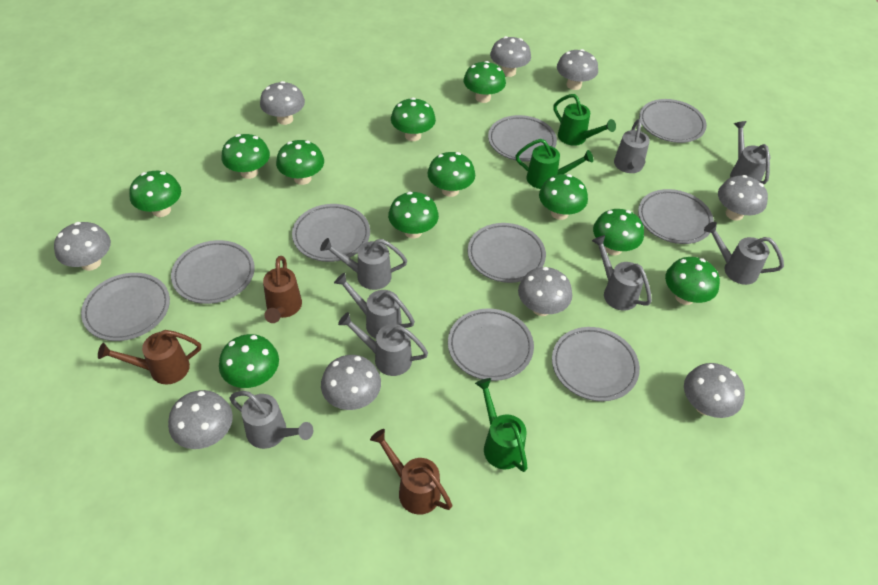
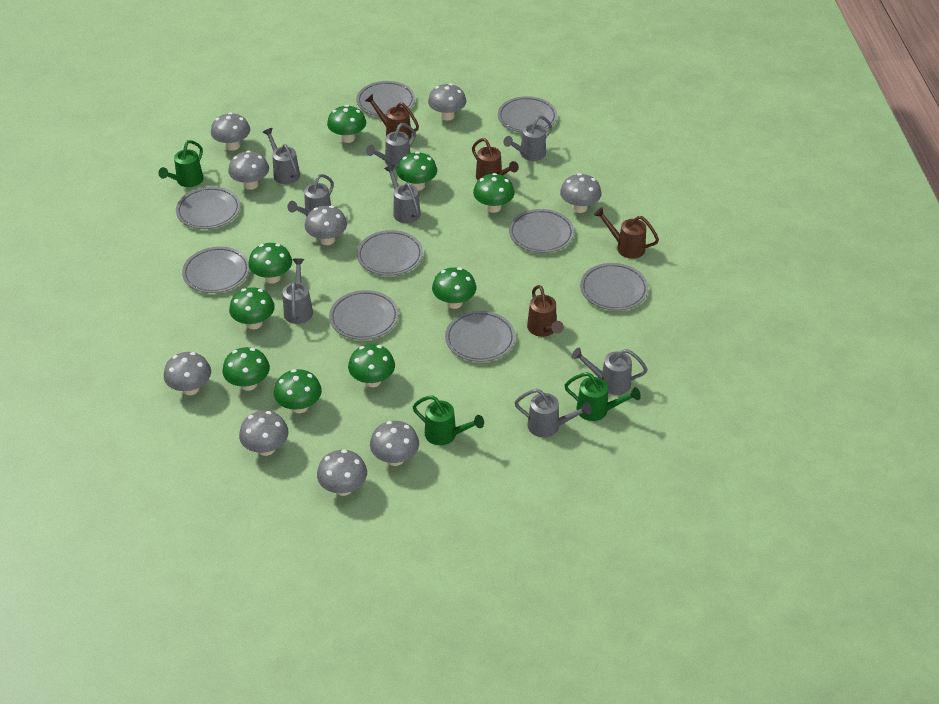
brown watering can: 3 -> 4
green mushroom: 11 -> 9

